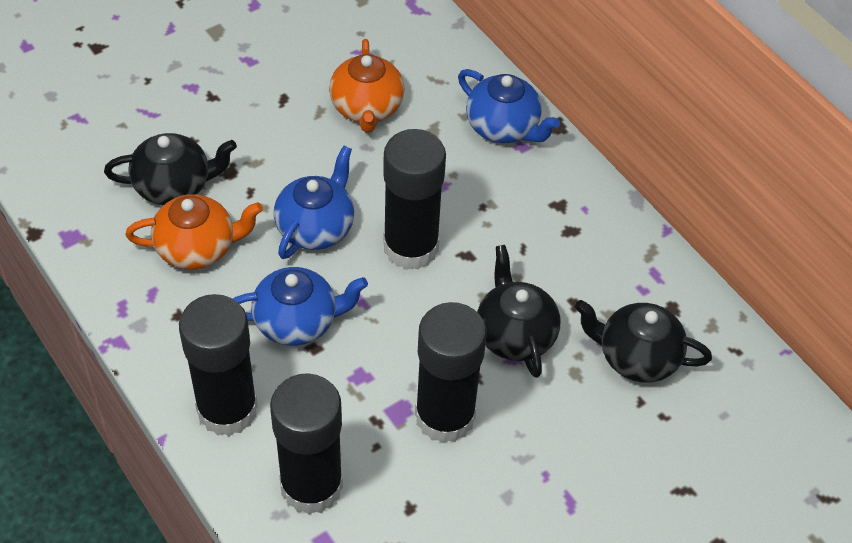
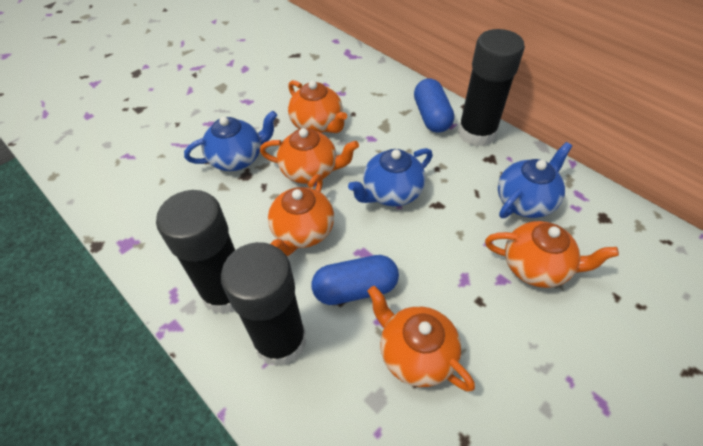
black glue stick: 4 -> 3
black teapot: 3 -> 0
blue capsule: 0 -> 2
orange teapot: 2 -> 5

